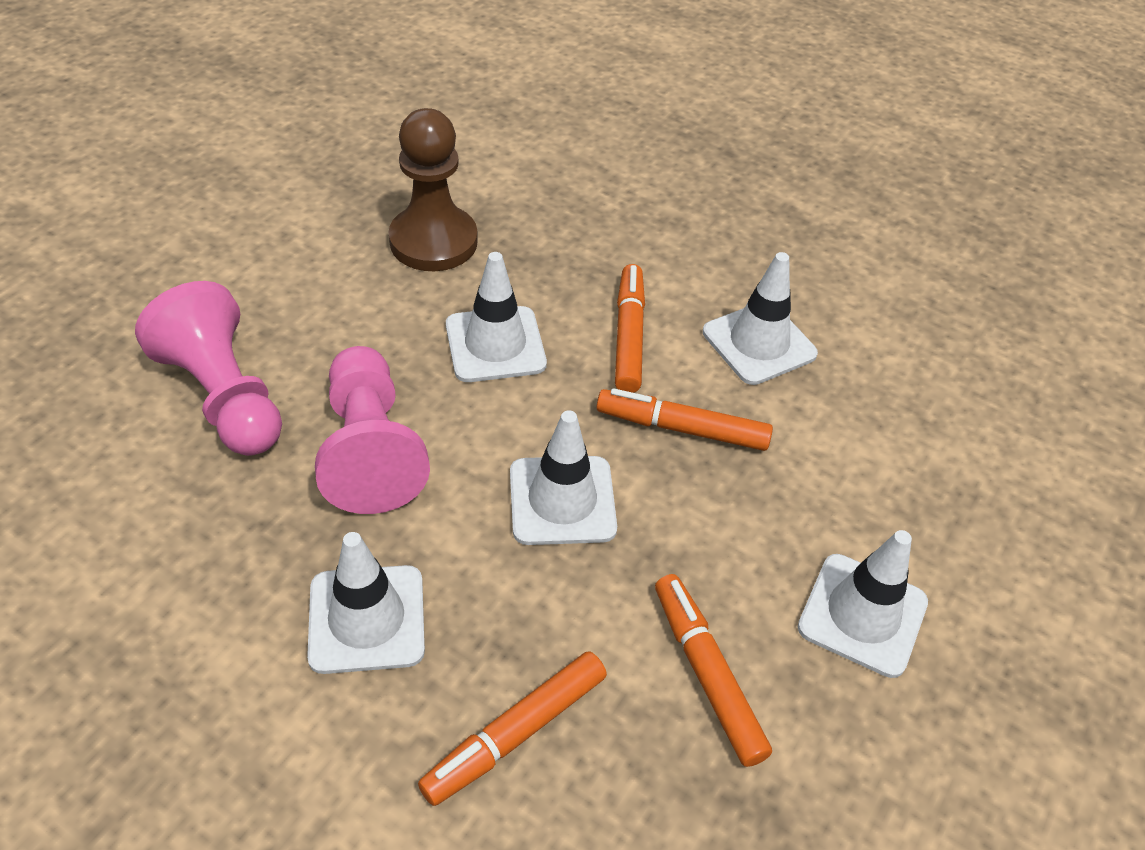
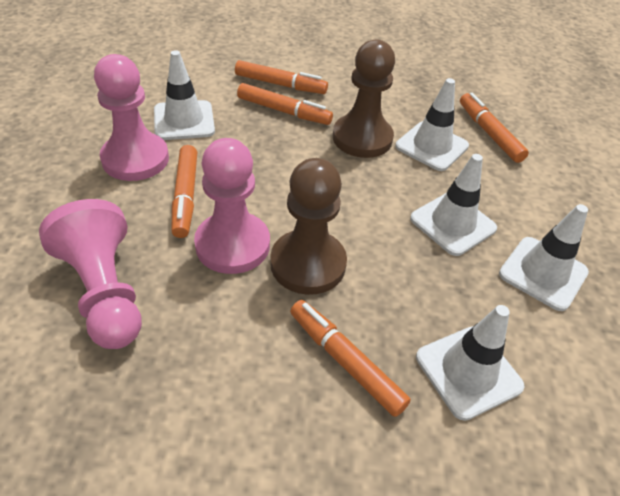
brown pawn: 1 -> 2
orange marker: 4 -> 5
pink pawn: 2 -> 3

